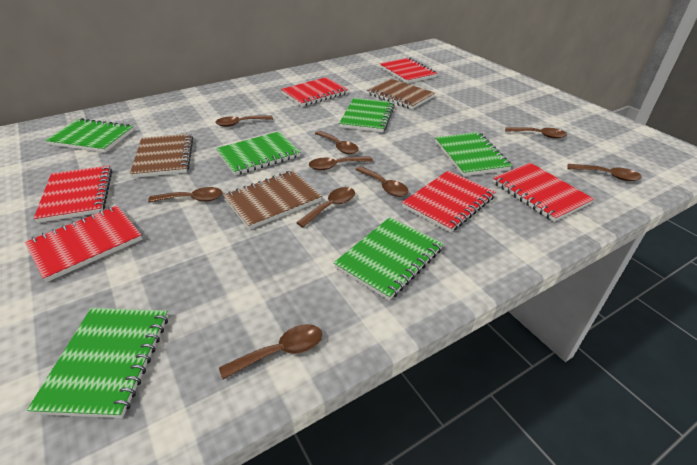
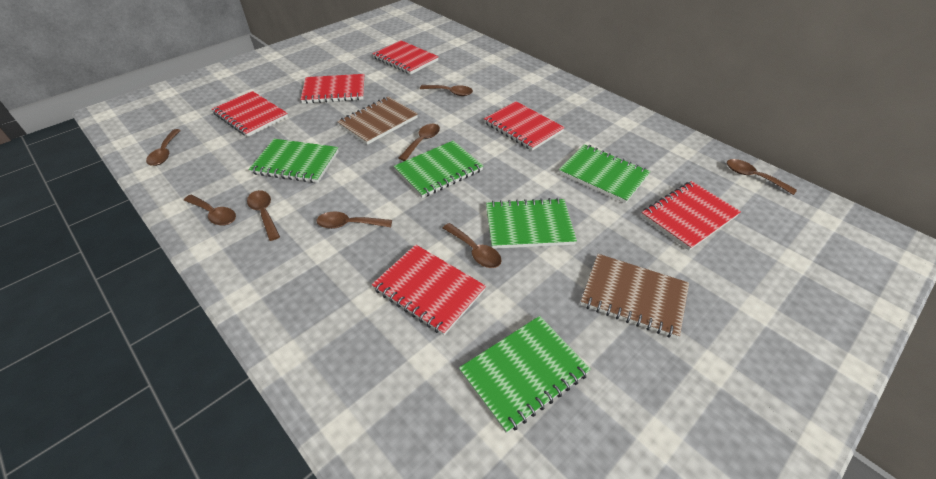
brown notebook: 3 -> 2
brown spoon: 9 -> 8
green notebook: 6 -> 5

